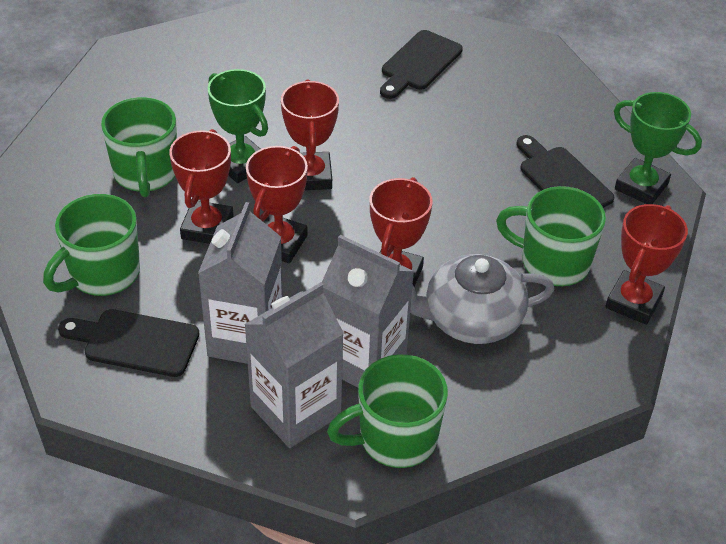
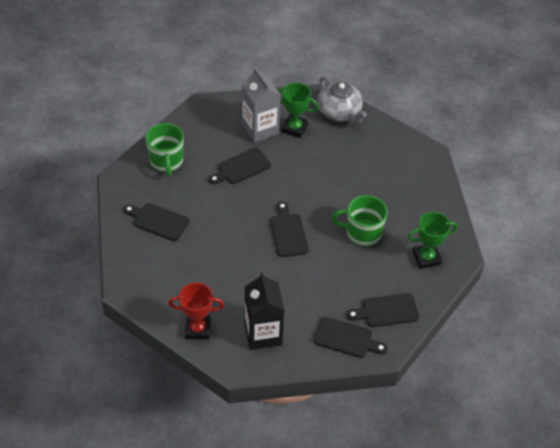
black carton: 0 -> 1
black cutting board: 3 -> 5
green mug: 4 -> 2
grey carton: 3 -> 1
red trophy: 5 -> 1

